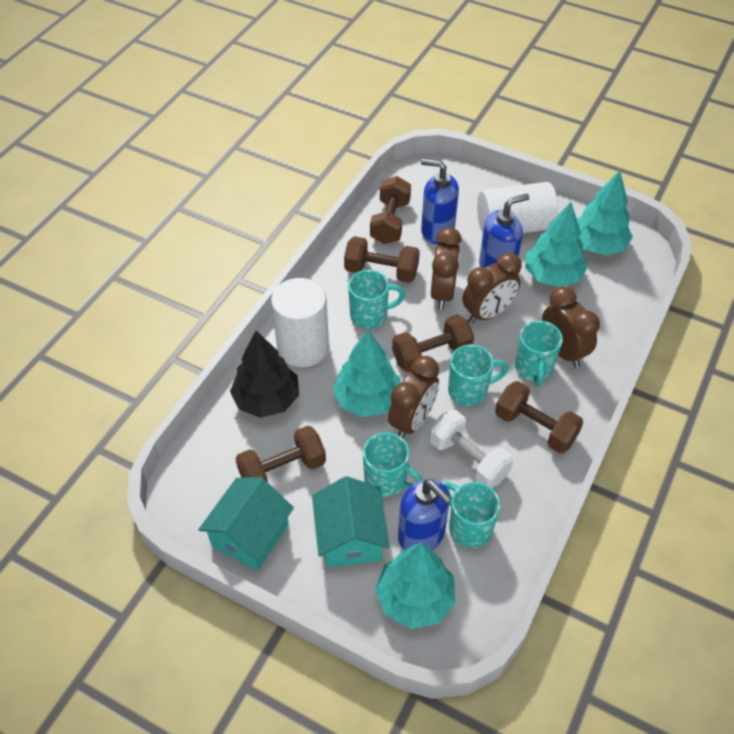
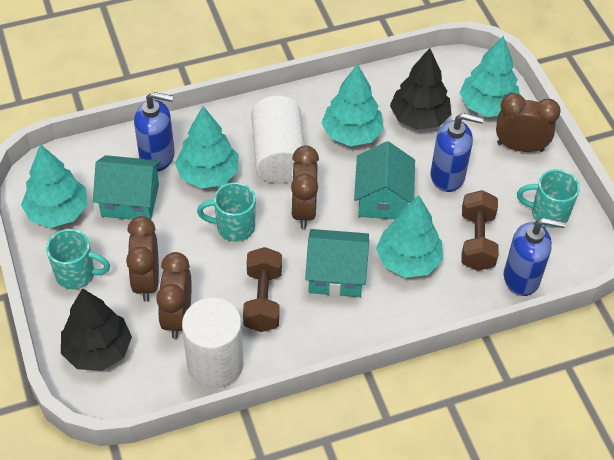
black tree: 1 -> 2
brown dumbbell: 5 -> 2
turquoise house: 2 -> 3
turquoise mug: 5 -> 3
turquoise tree: 4 -> 5
white dumbbell: 1 -> 0

